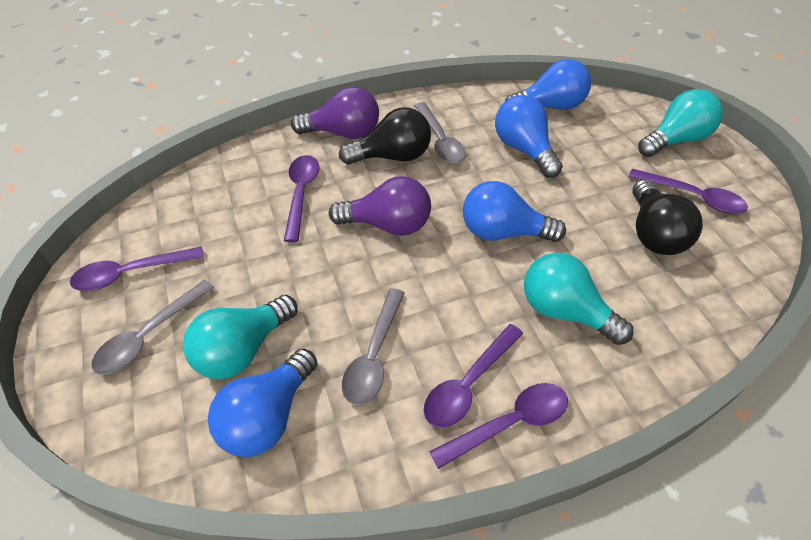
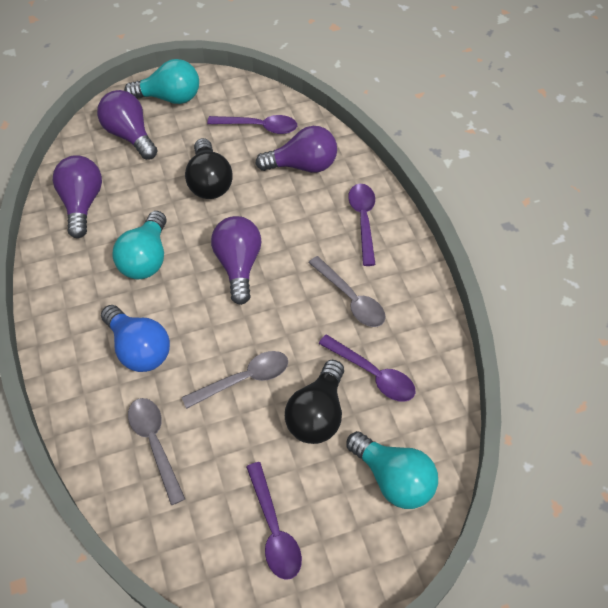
blue light bulb: 4 -> 1
purple light bulb: 2 -> 4
purple spoon: 5 -> 4

